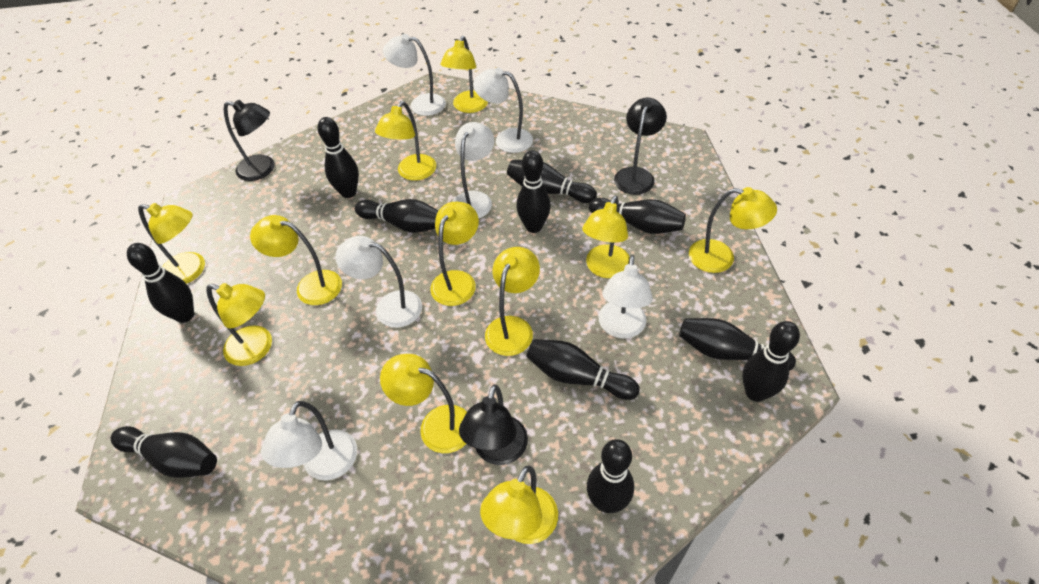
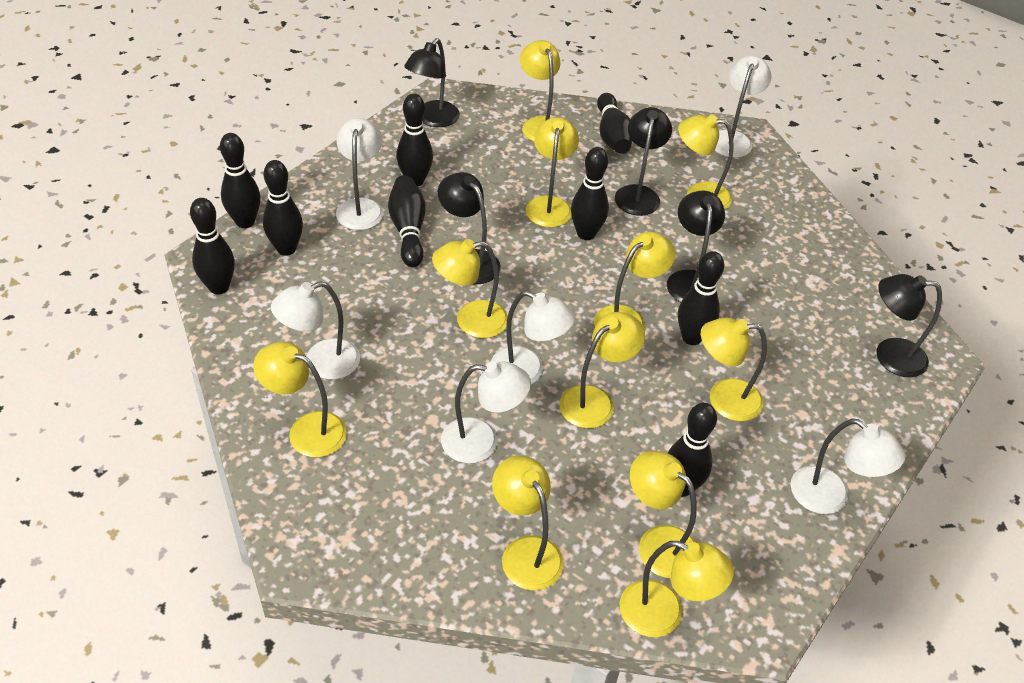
black bowling pin: 11 -> 9
black lamp: 3 -> 5

